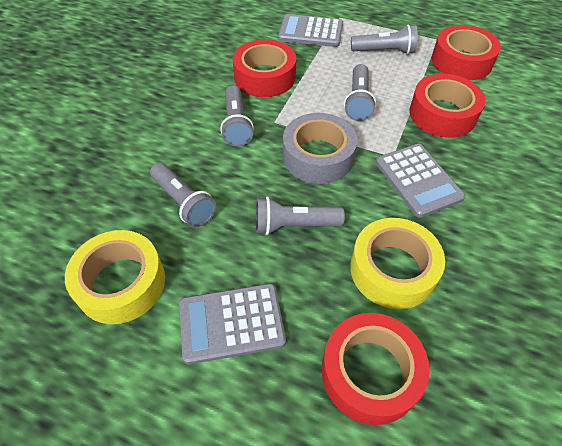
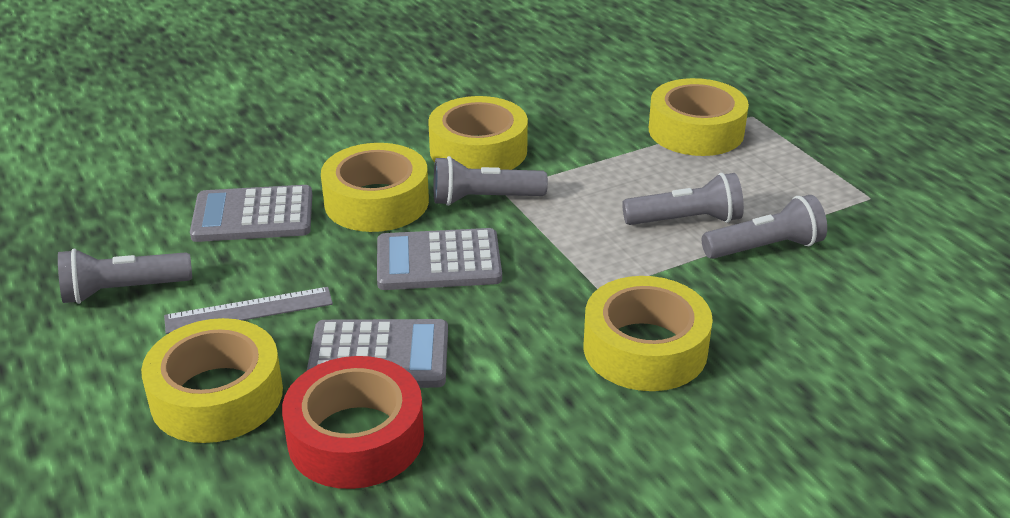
grey flashlight: 5 -> 4
grey ruler: 0 -> 1
grey tape: 1 -> 0
red tape: 4 -> 1
yellow tape: 2 -> 5

